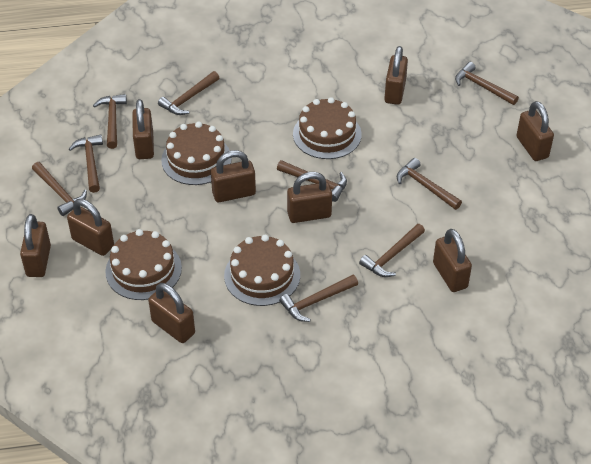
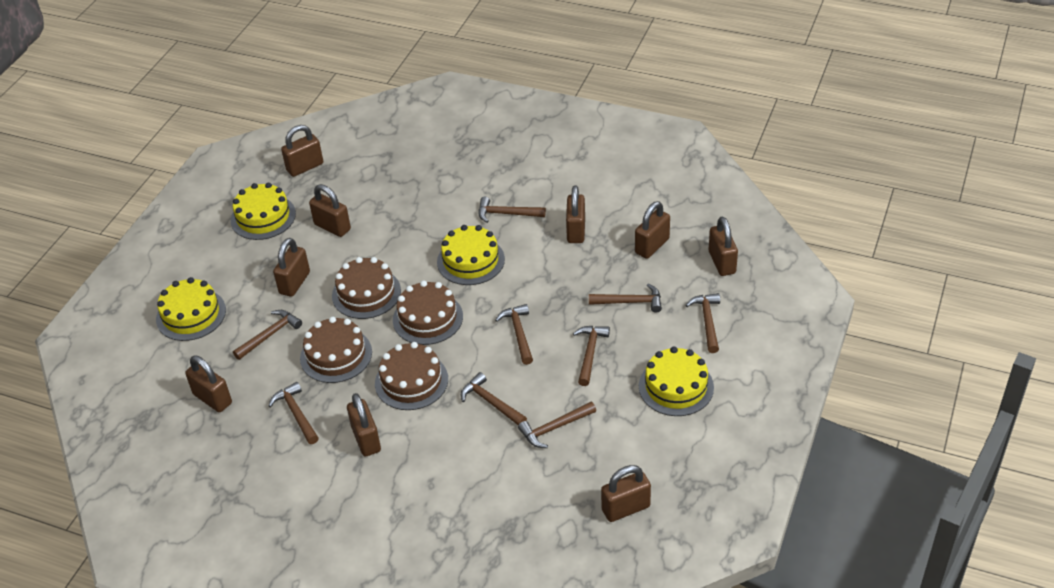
yellow cake: 0 -> 4

